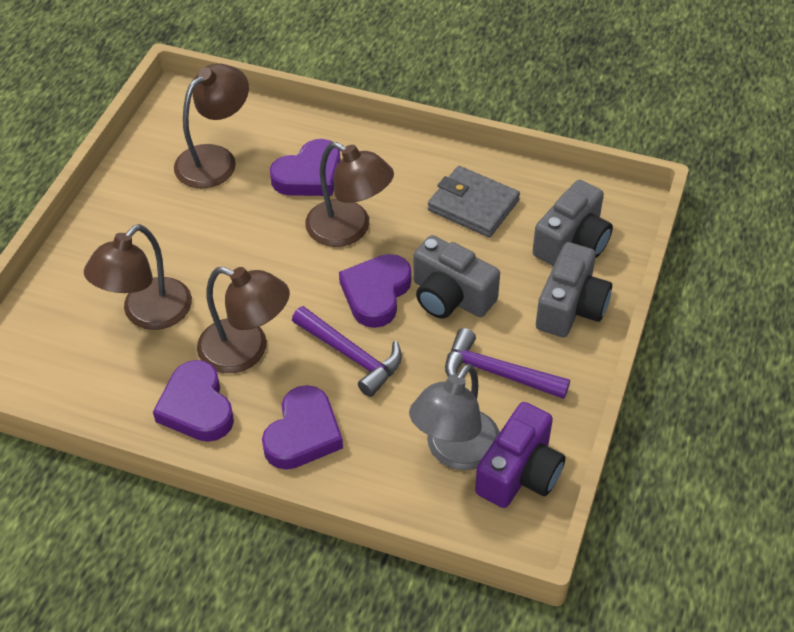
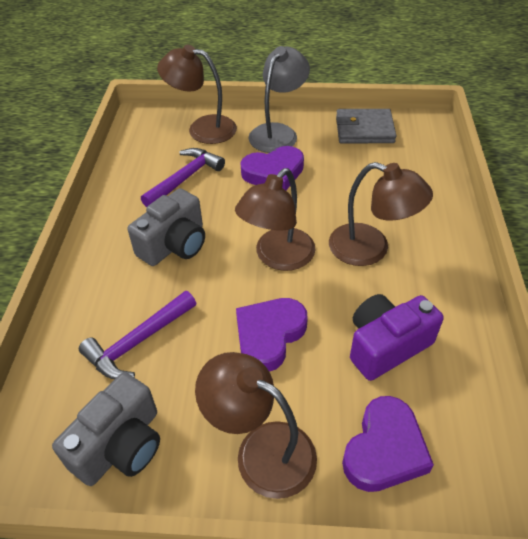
grey camera: 3 -> 2
purple heart: 4 -> 3

